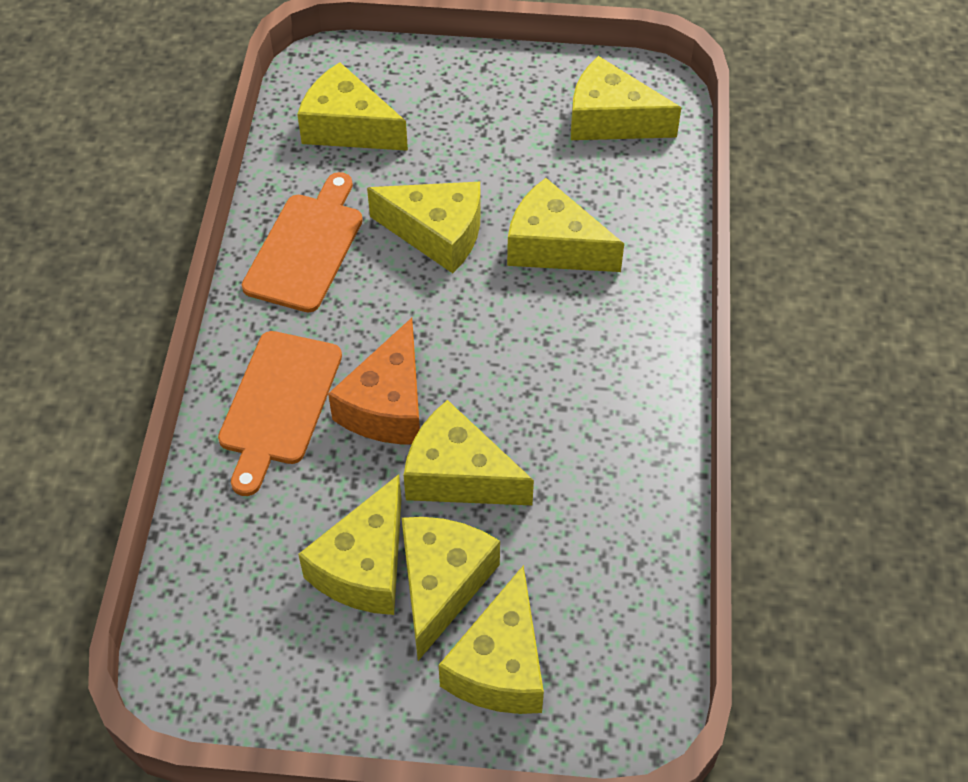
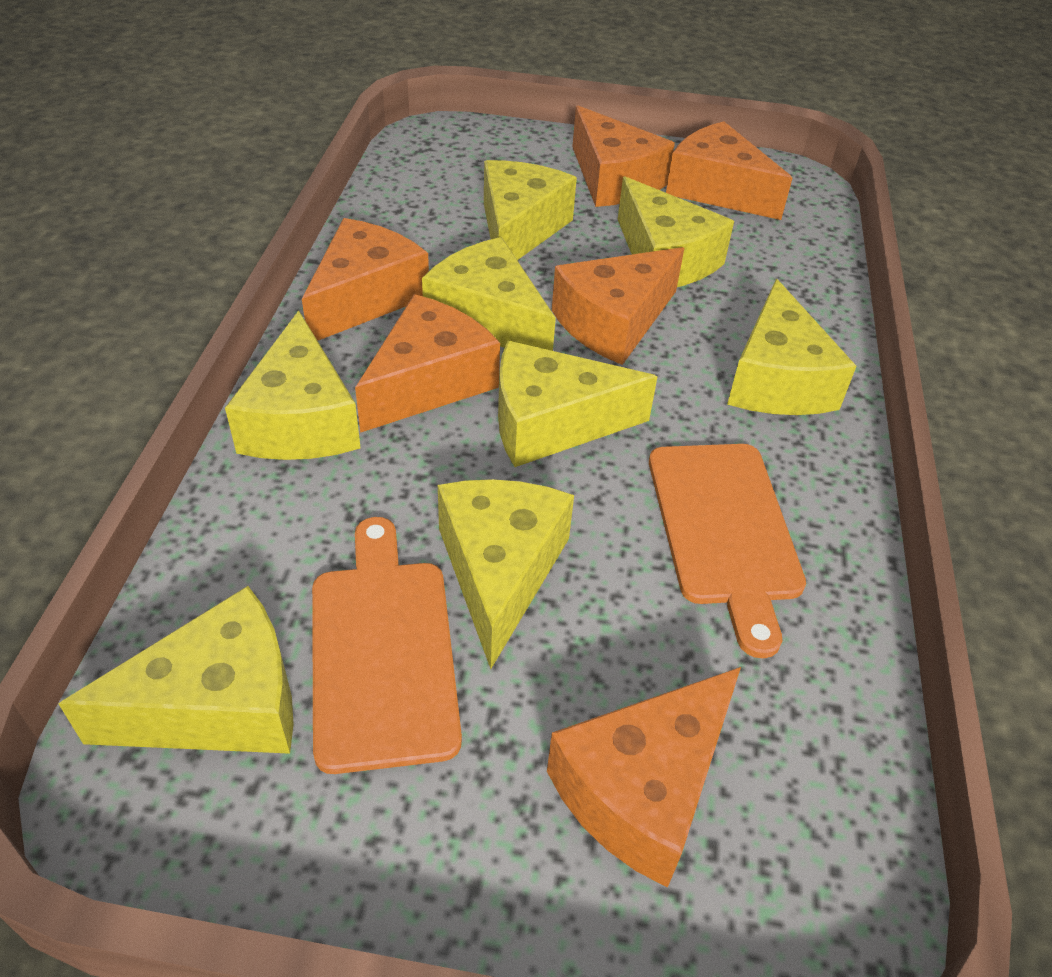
orange cheese: 1 -> 6

